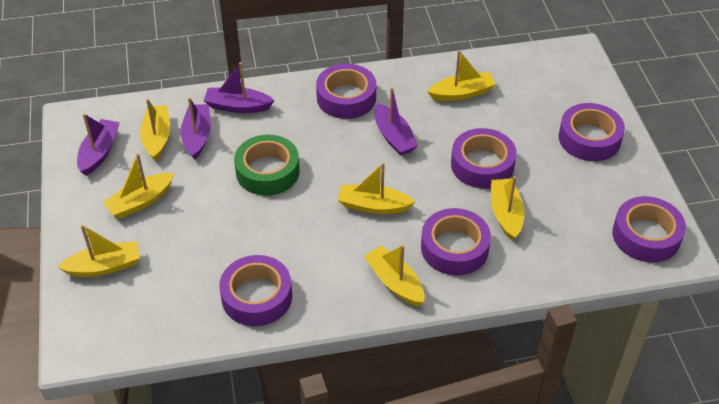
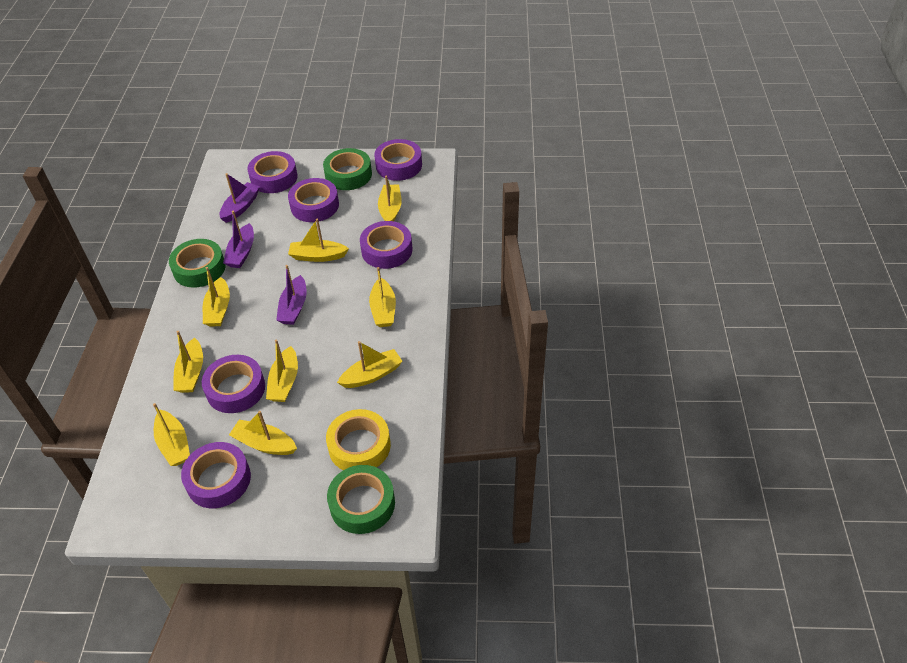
green tape: 1 -> 3
purple boat: 4 -> 3
yellow boat: 7 -> 9
yellow tape: 0 -> 1

